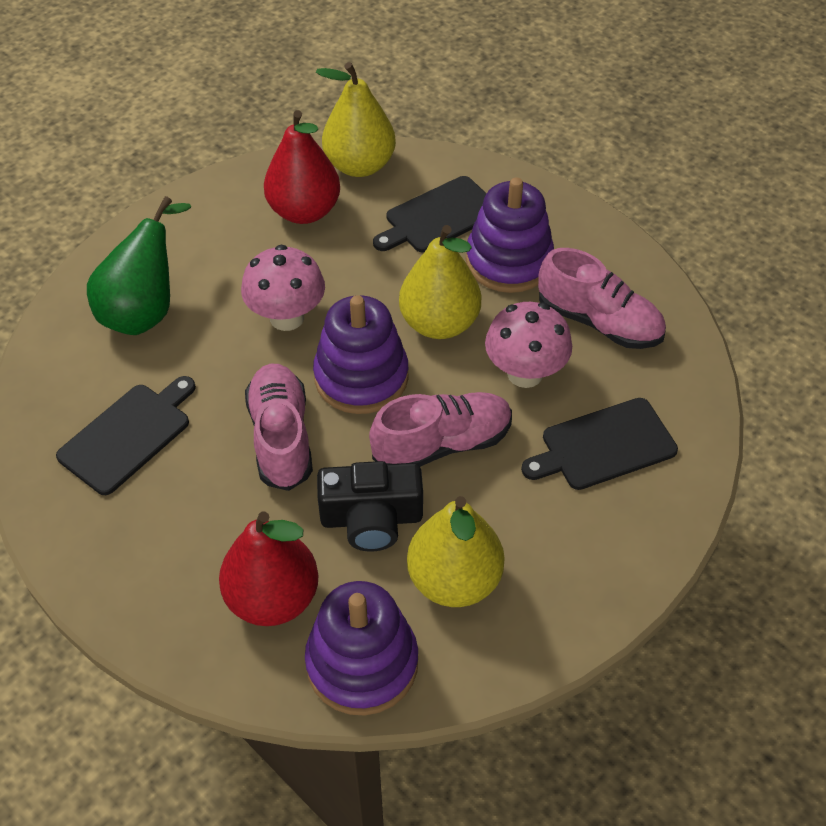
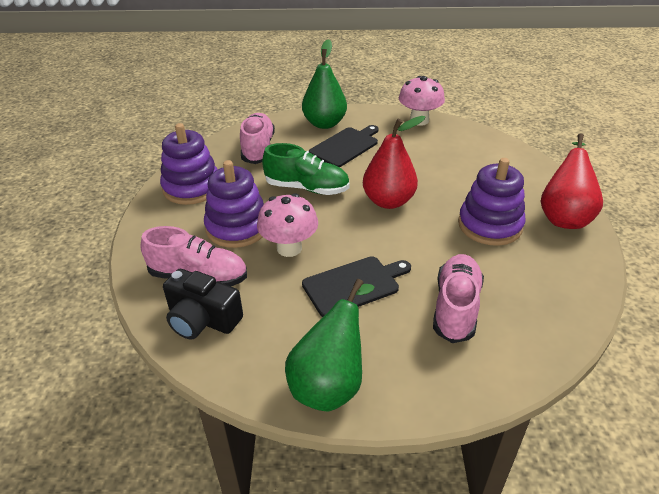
black cutting board: 3 -> 2
green pear: 1 -> 2
green shoe: 0 -> 1
yellow pear: 3 -> 0

